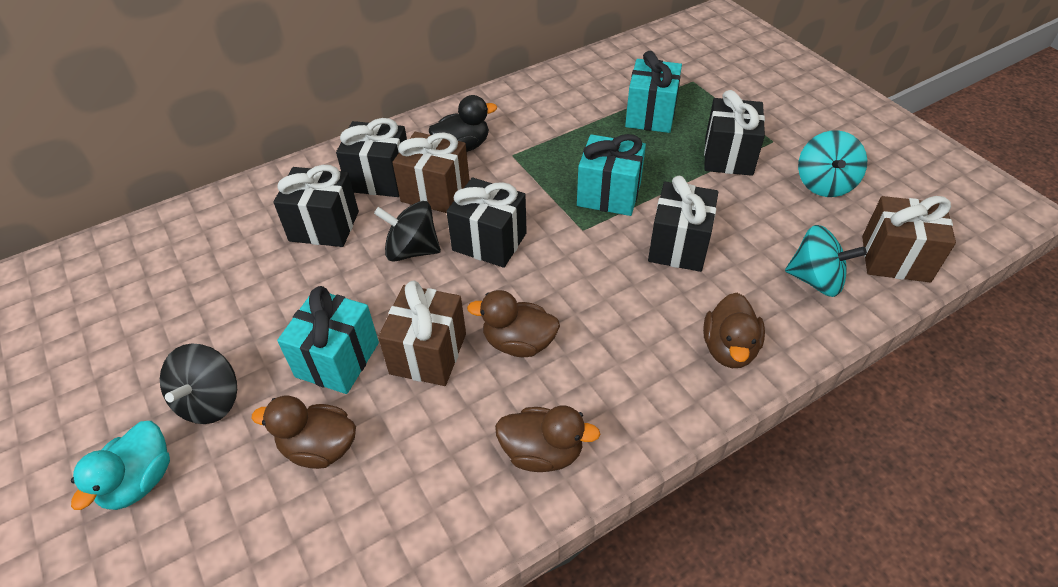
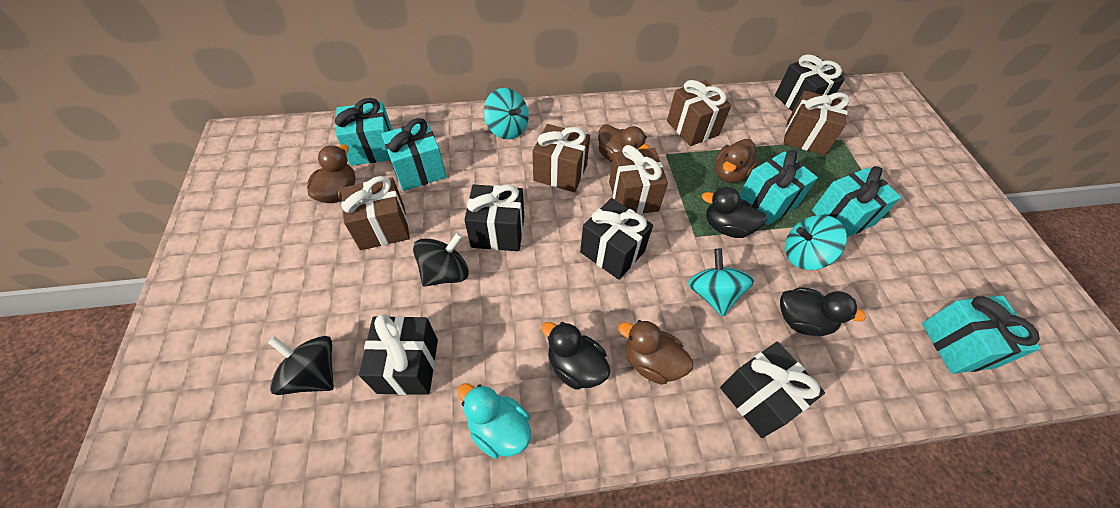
black duck: 1 -> 3
brown gift: 3 -> 5
turquoise gift: 3 -> 5
turquoise spinning top: 2 -> 3

